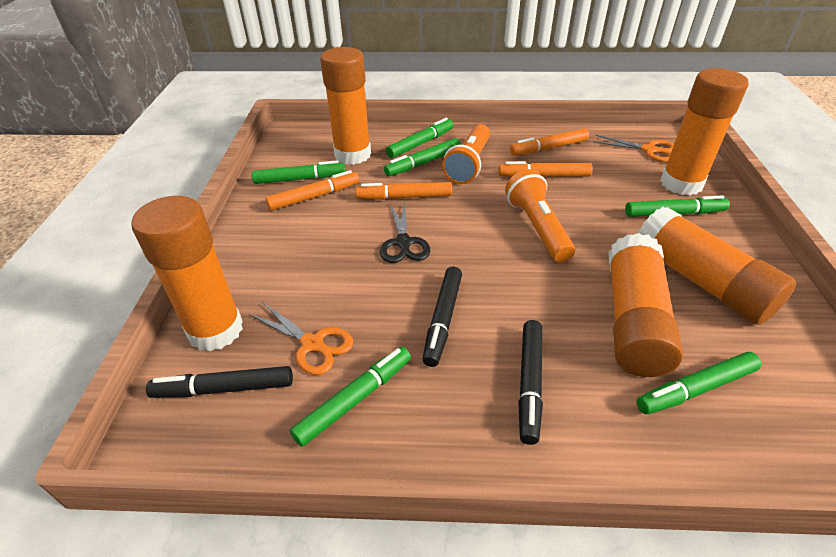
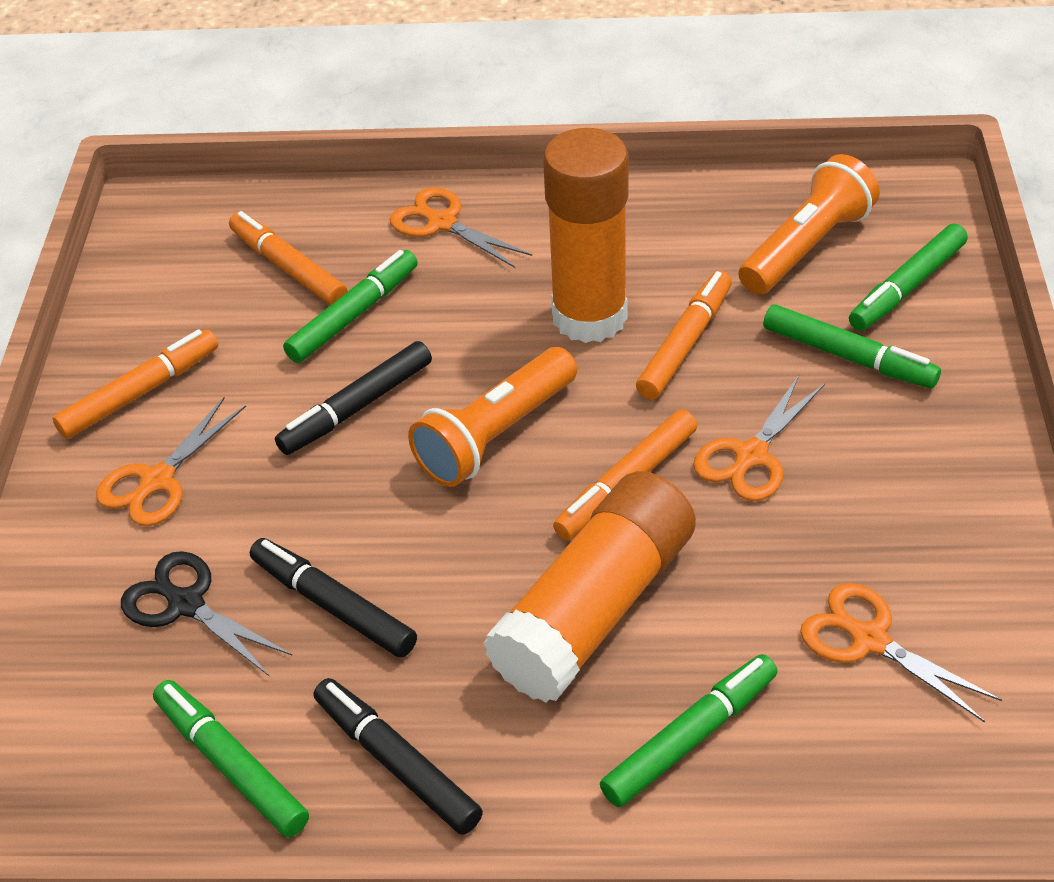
green marker: 6 -> 5
orange glue stick: 5 -> 2
orange scissors: 2 -> 4

